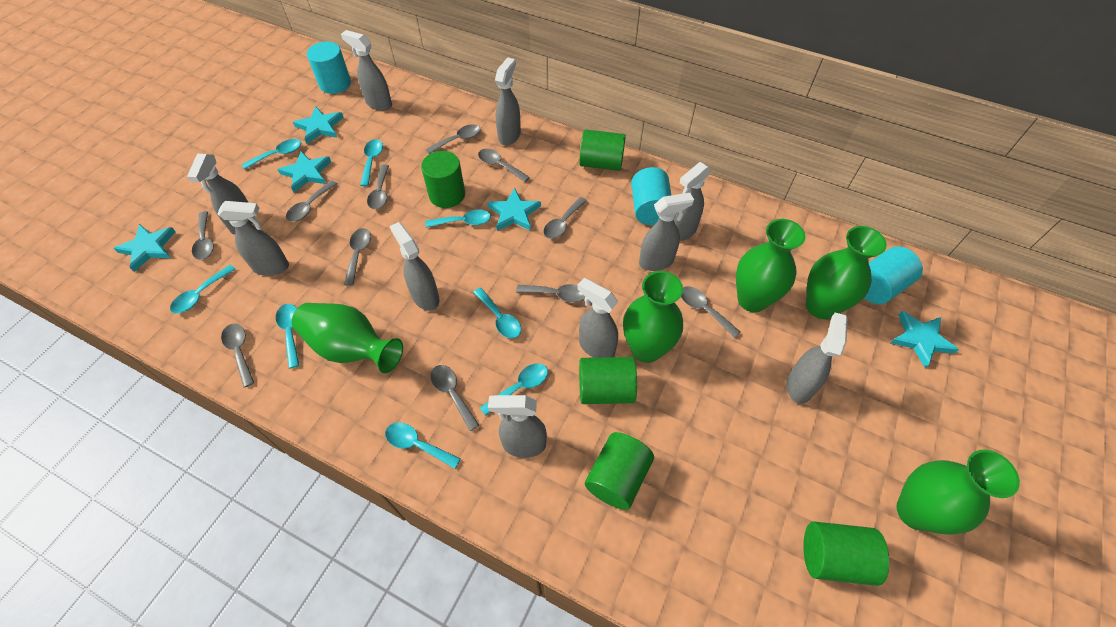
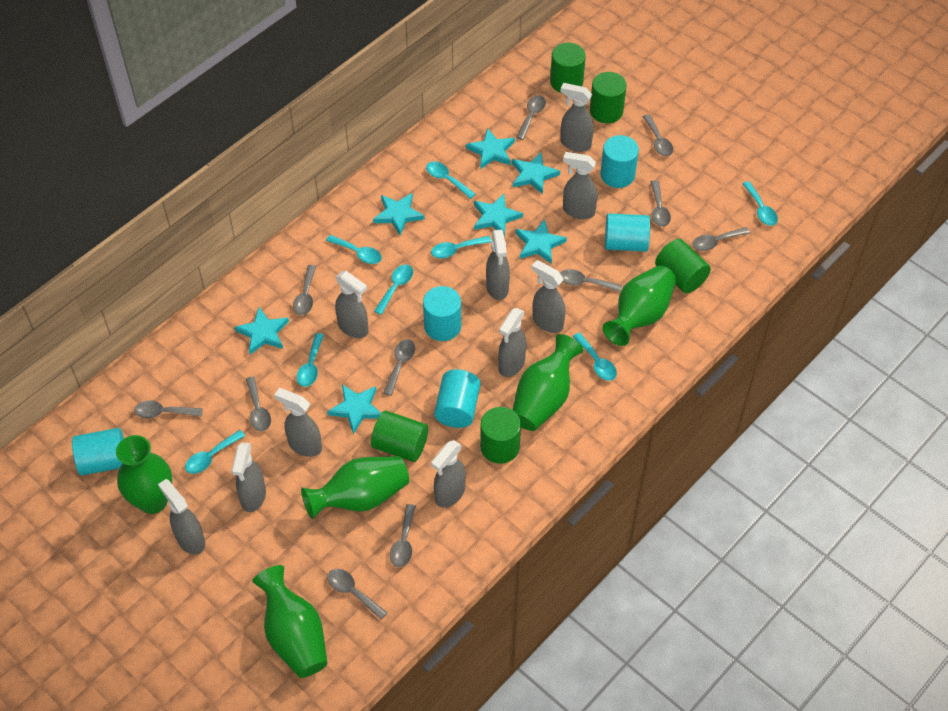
turquoise cylinder: 3 -> 5
turquoise star: 5 -> 7

